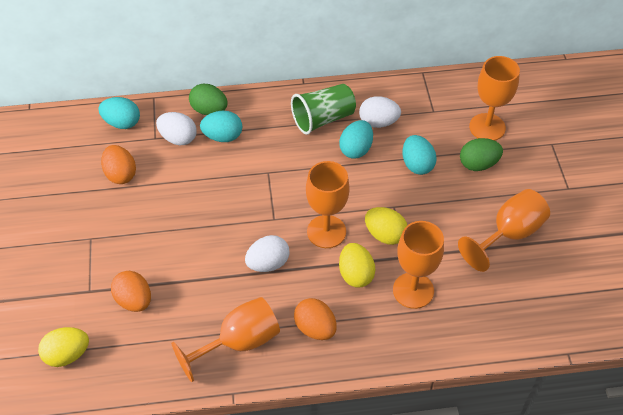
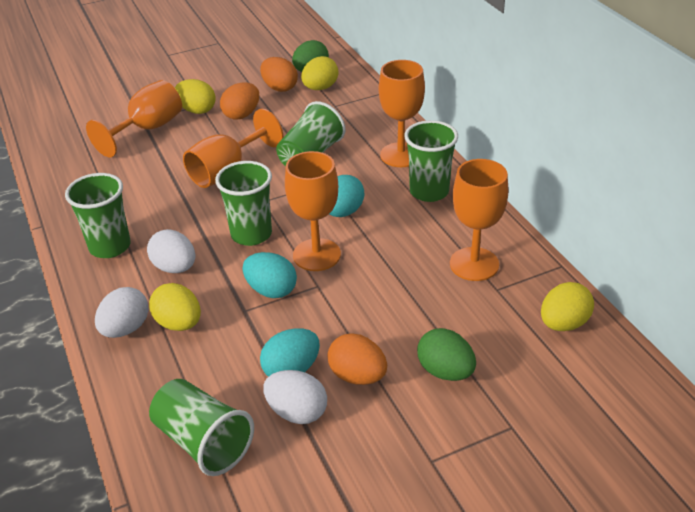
green cup: 1 -> 5
turquoise egg: 4 -> 3
yellow egg: 3 -> 4

